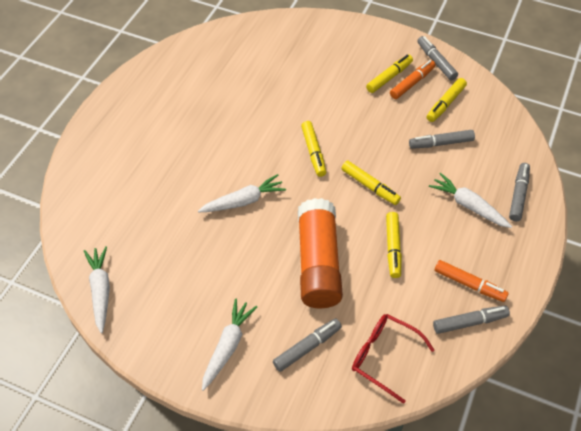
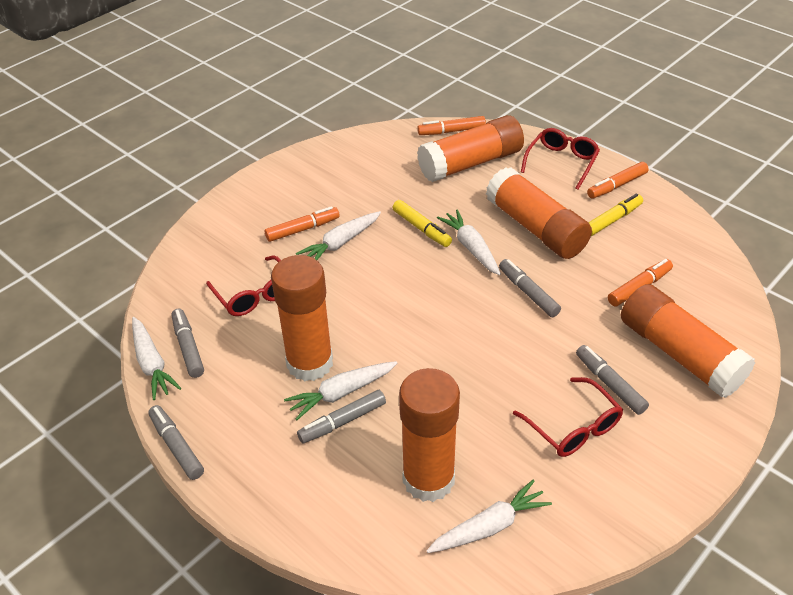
orange glue stick: 1 -> 5
orange marker: 2 -> 4
red glasses: 1 -> 3
white carrot: 4 -> 5
yellow marker: 5 -> 2

